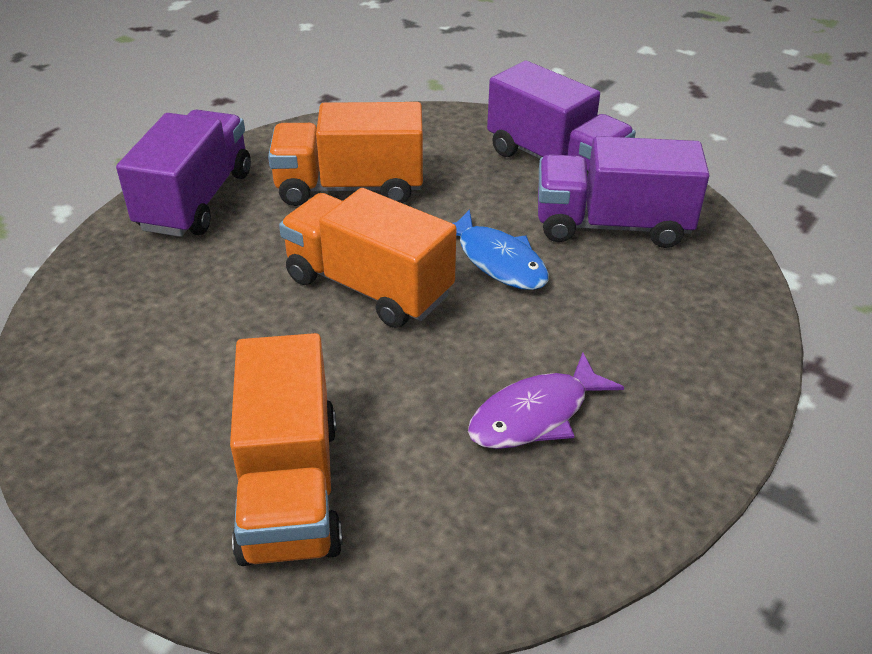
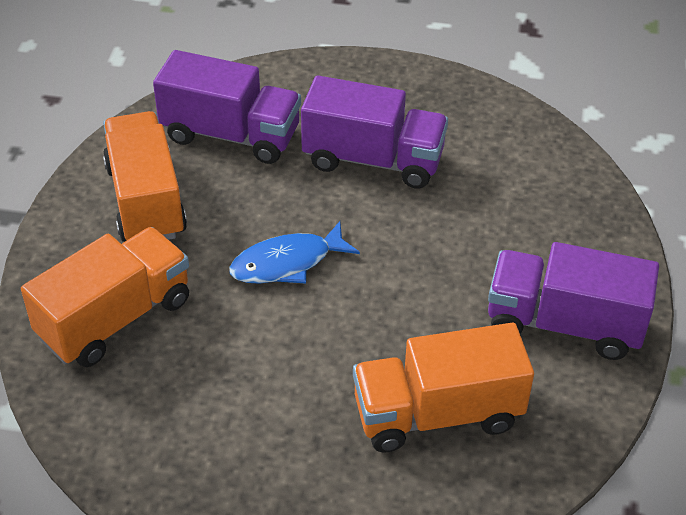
purple fish: 1 -> 0

